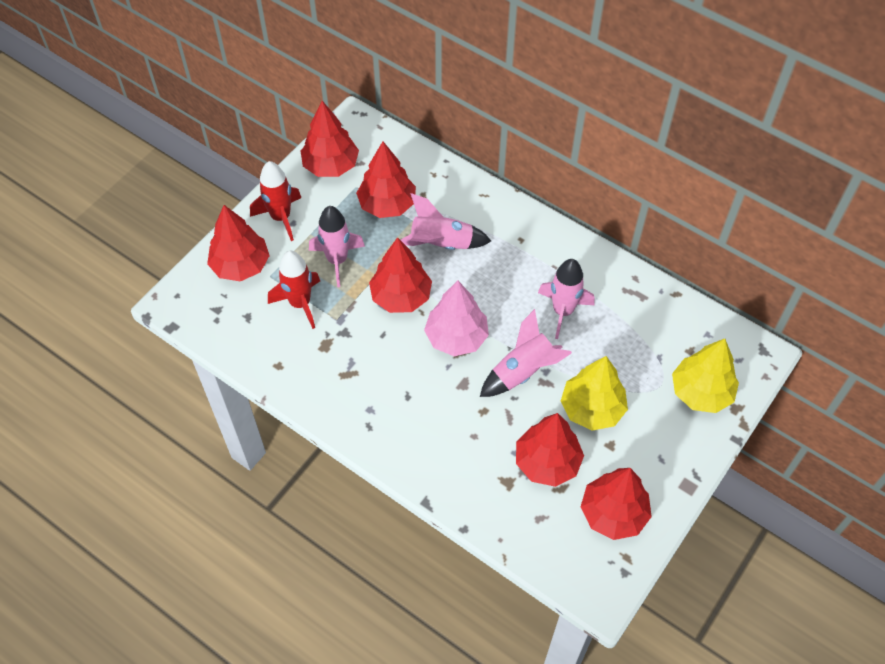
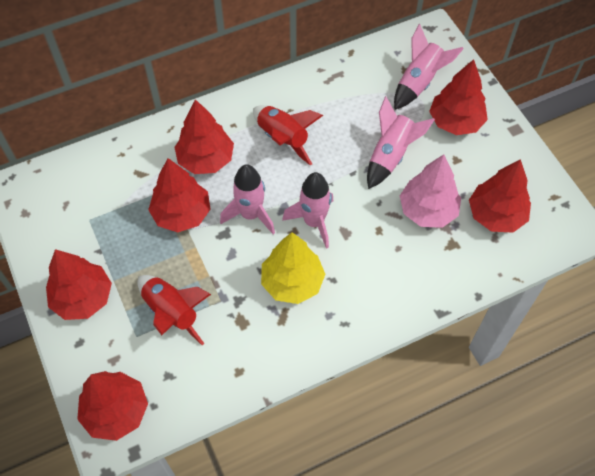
yellow tree: 2 -> 1

